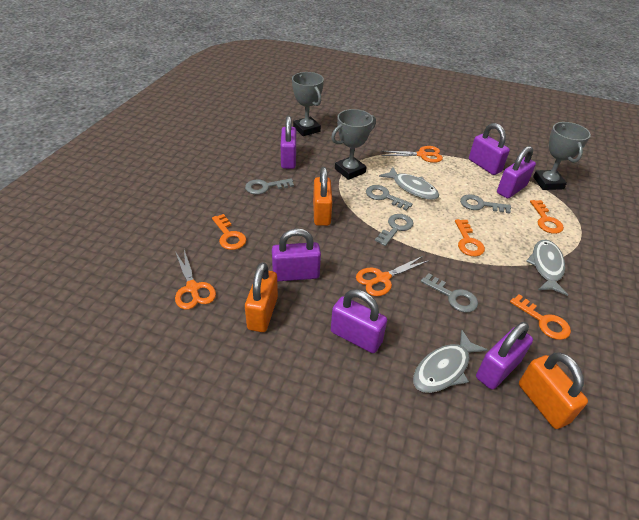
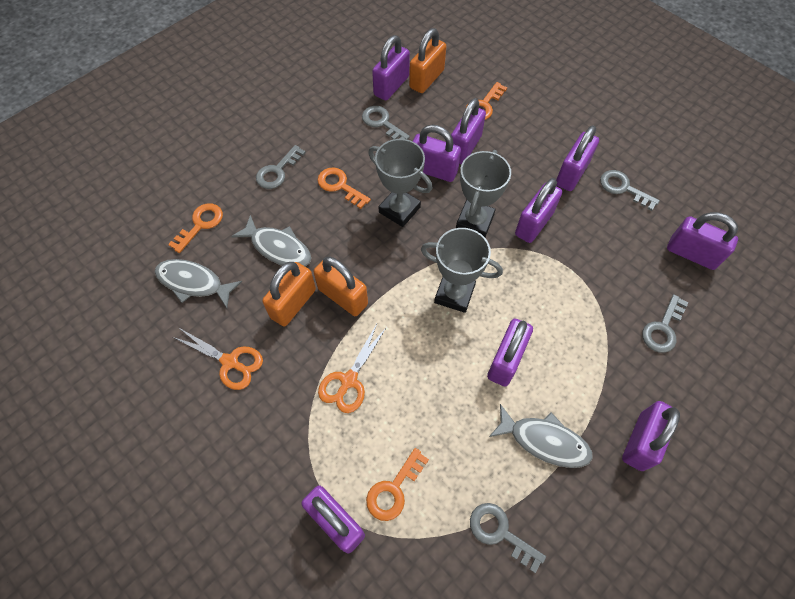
orange scissors: 3 -> 2
purple padlock: 6 -> 9

